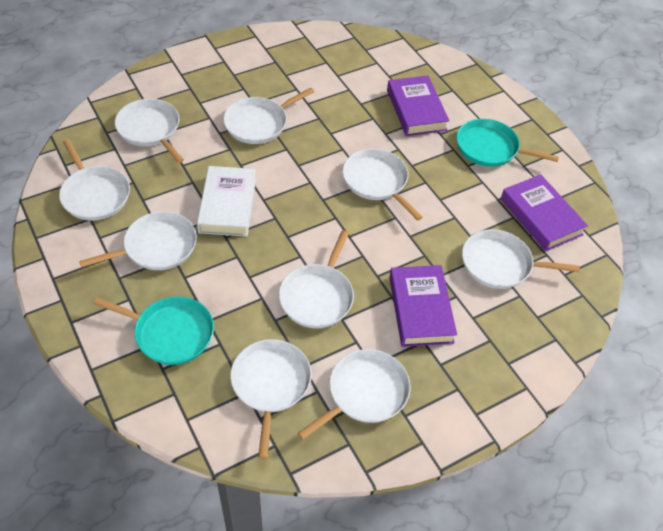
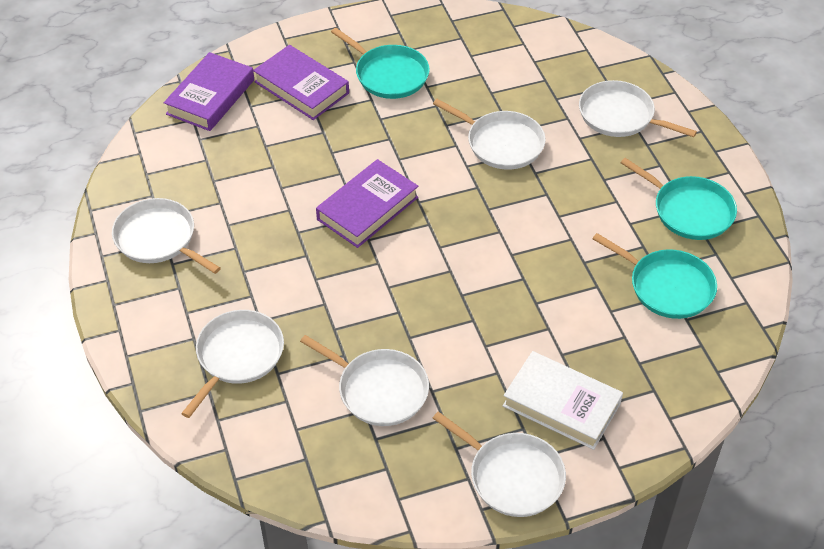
turquoise pan: 2 -> 3
white pan: 9 -> 6

